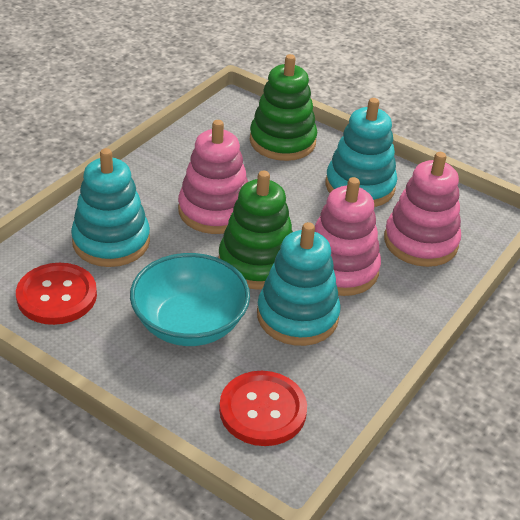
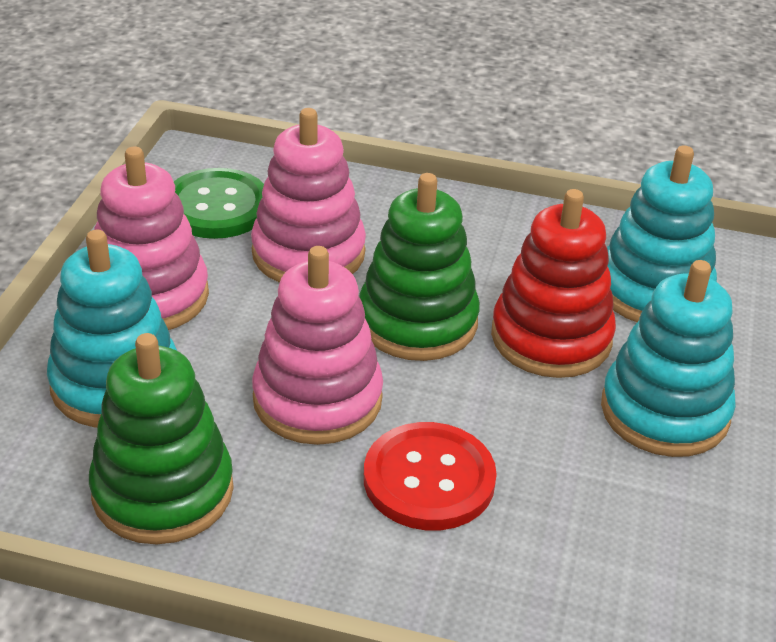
green button: 0 -> 1
red button: 2 -> 1
red stacking toy: 0 -> 1
turquoise bowl: 1 -> 0

